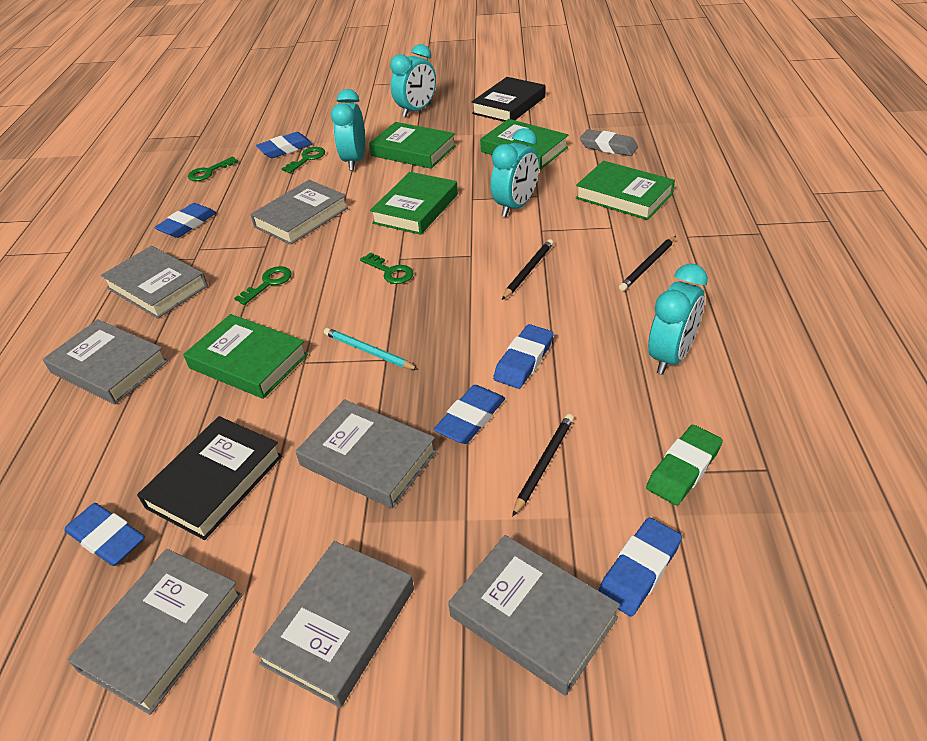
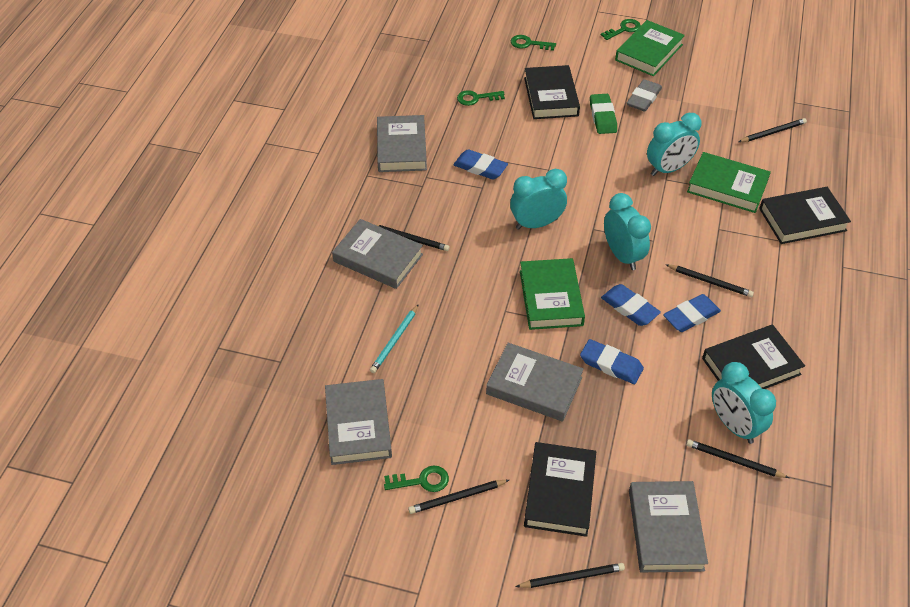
black book: 2 -> 4
black pencil: 3 -> 6
blue eraser: 6 -> 4
green book: 5 -> 3
grey book: 7 -> 5

